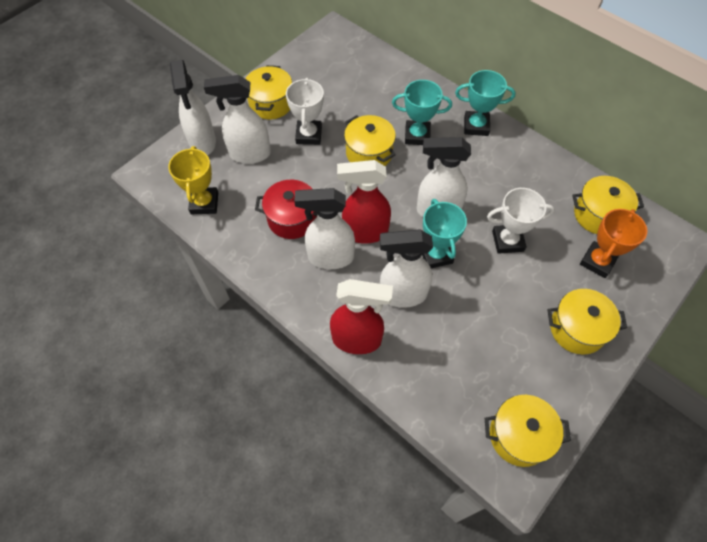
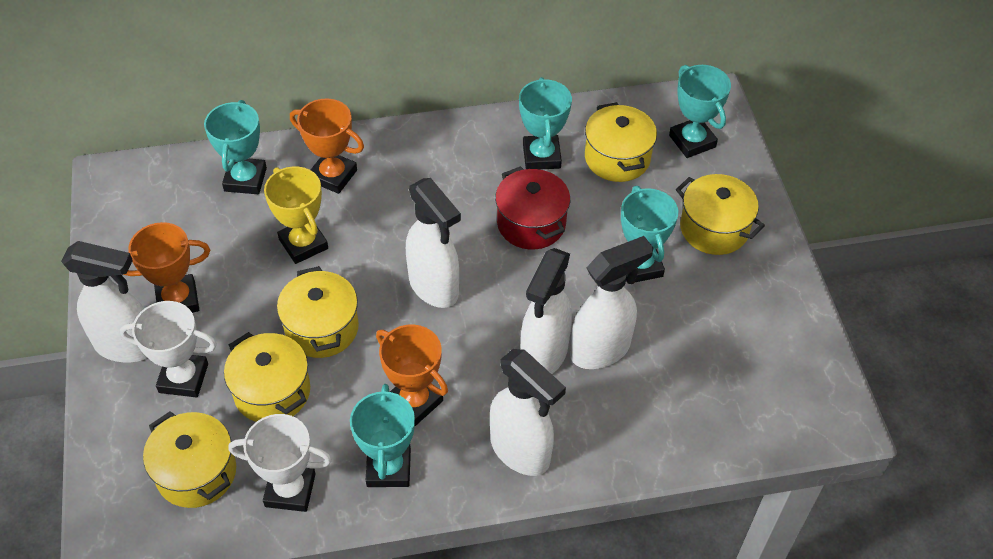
orange trophy: 1 -> 3
red spray bottle: 2 -> 0
turquoise trophy: 3 -> 5

